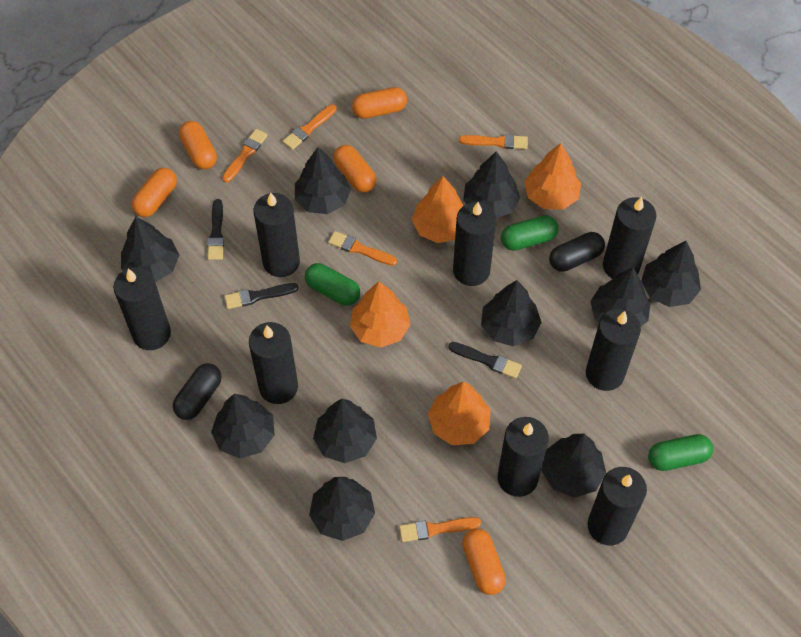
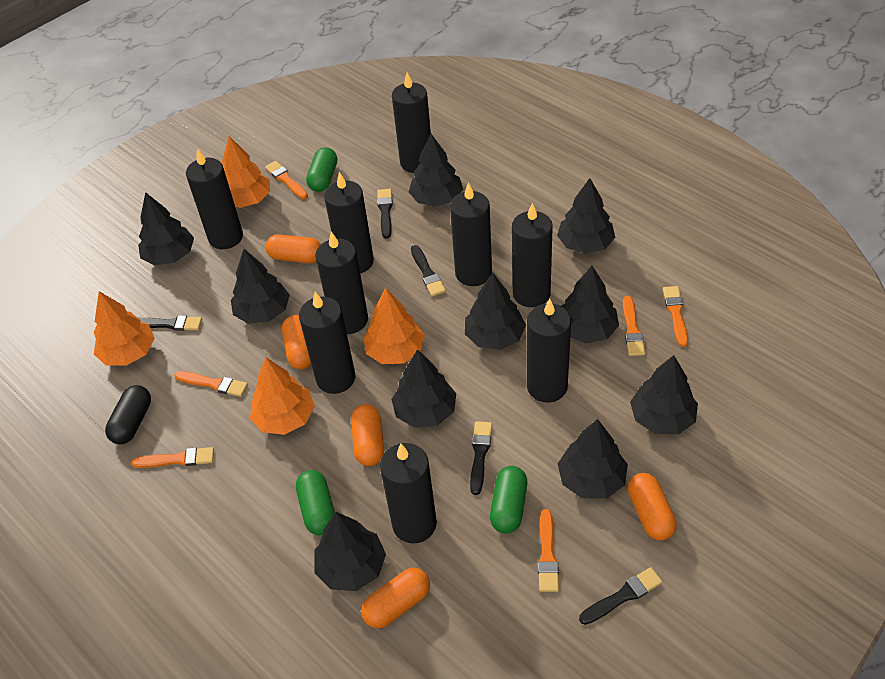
black brush: 3 -> 5
black candle: 8 -> 9
black capsule: 2 -> 1
orange brush: 5 -> 6

